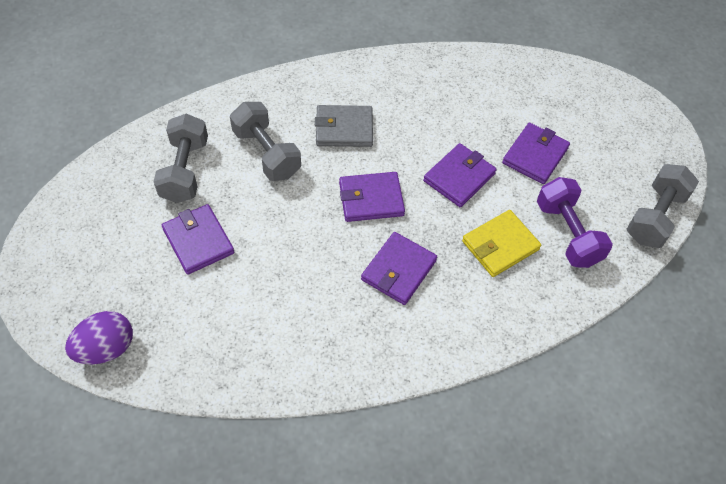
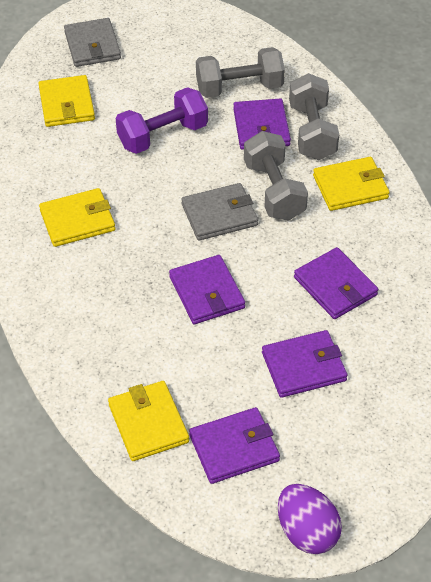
grey wallet: 1 -> 2
yellow wallet: 1 -> 4

